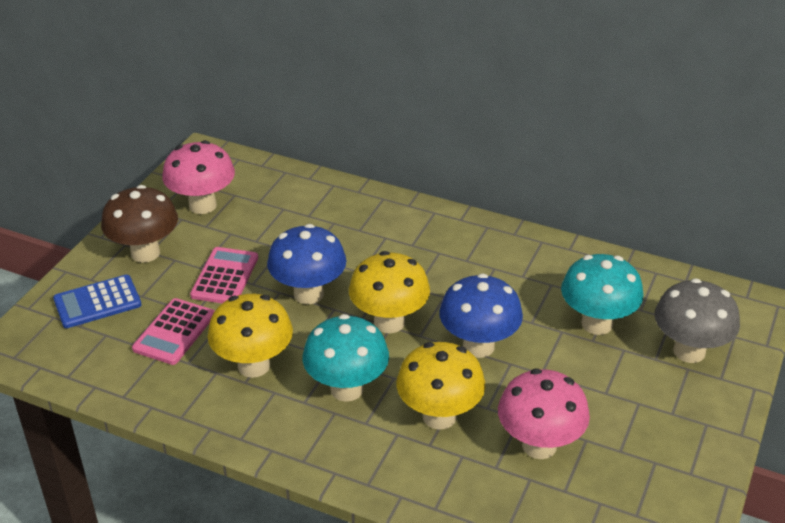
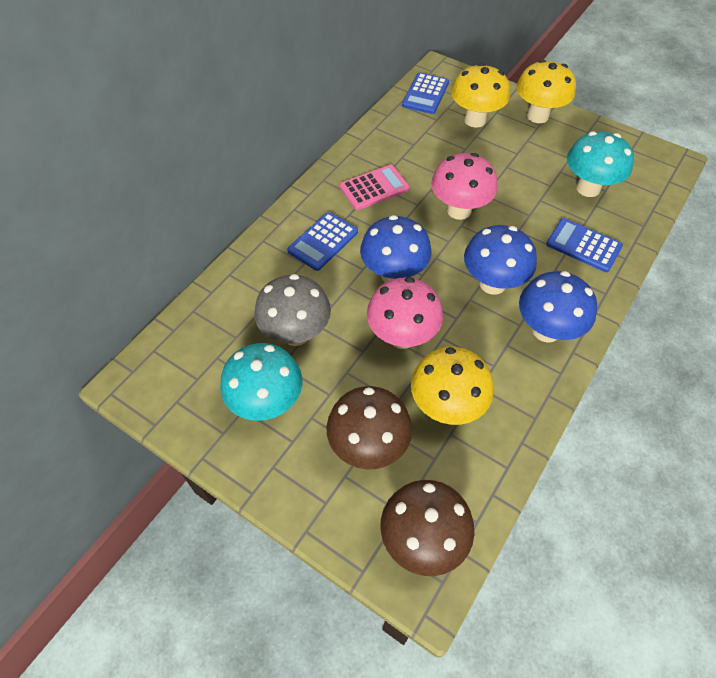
blue calculator: 1 -> 3
blue mushroom: 2 -> 3
brown mushroom: 1 -> 2
pink calculator: 2 -> 1

